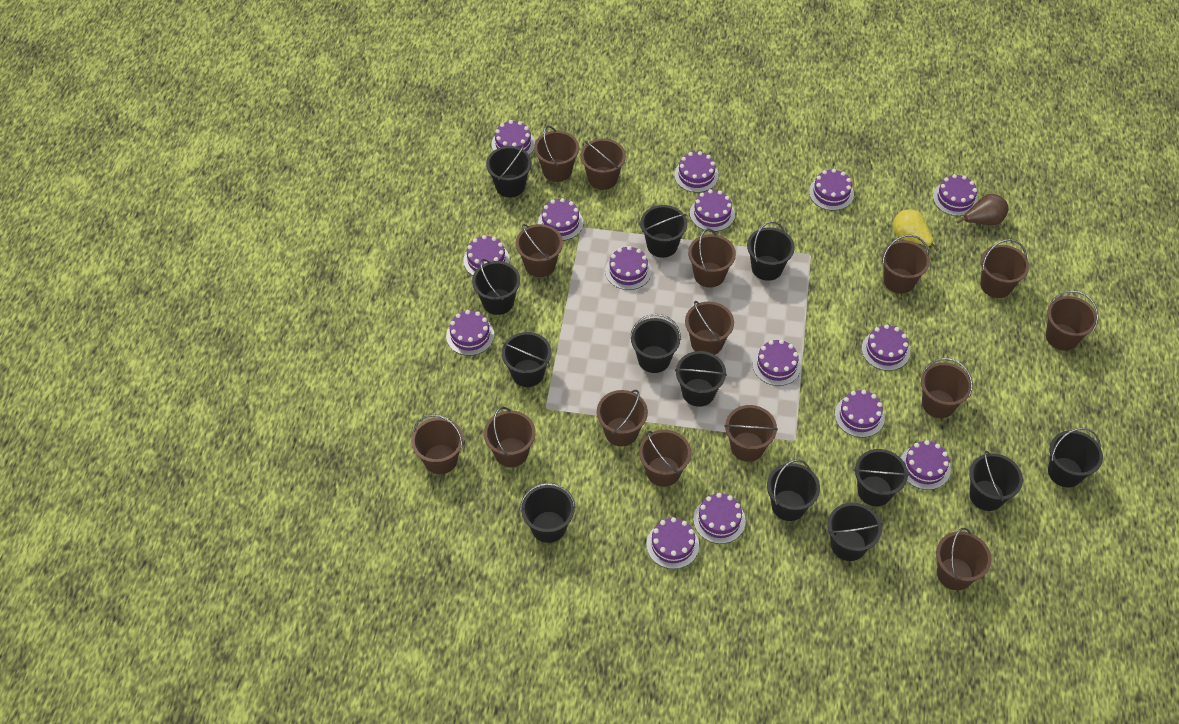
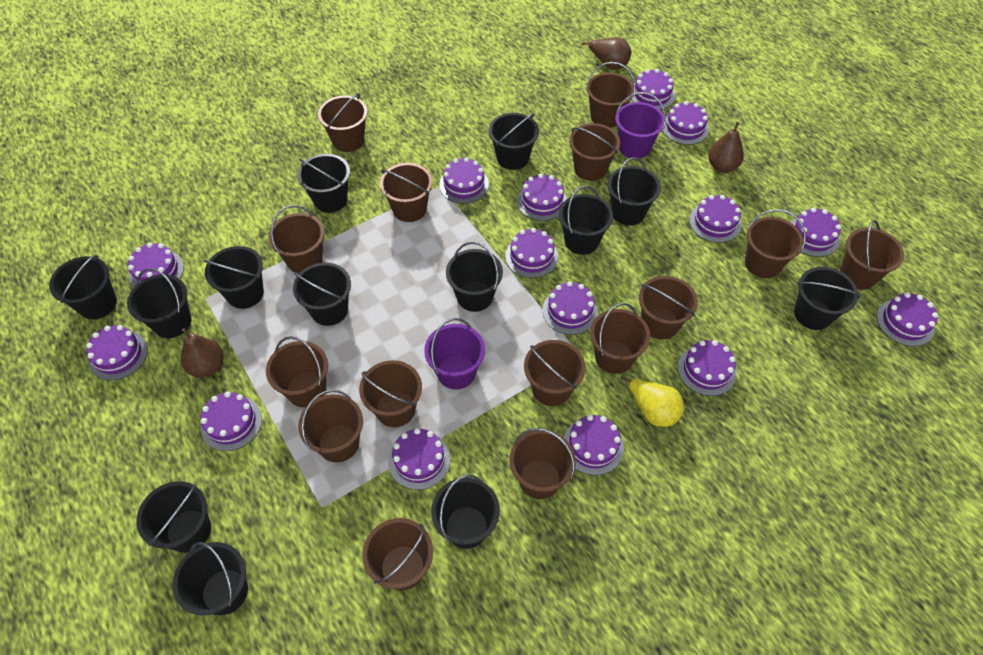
brown pear: 1 -> 3
purple bucket: 0 -> 2

